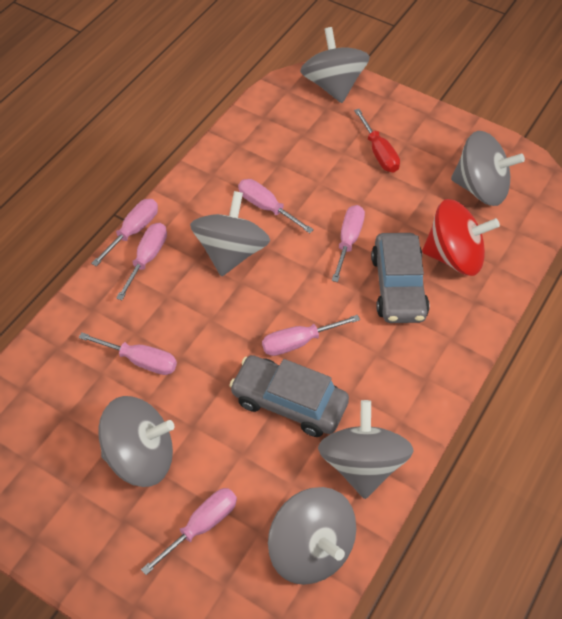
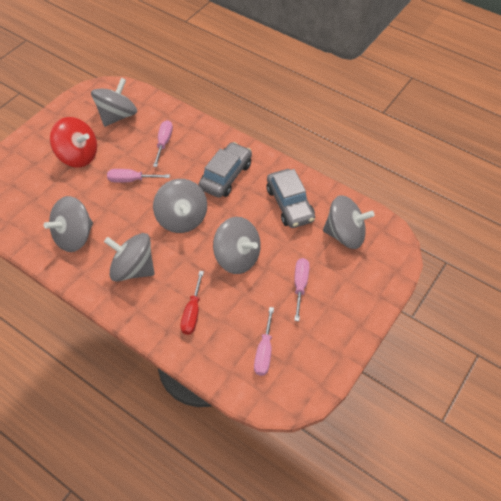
pink screwdriver: 7 -> 4

